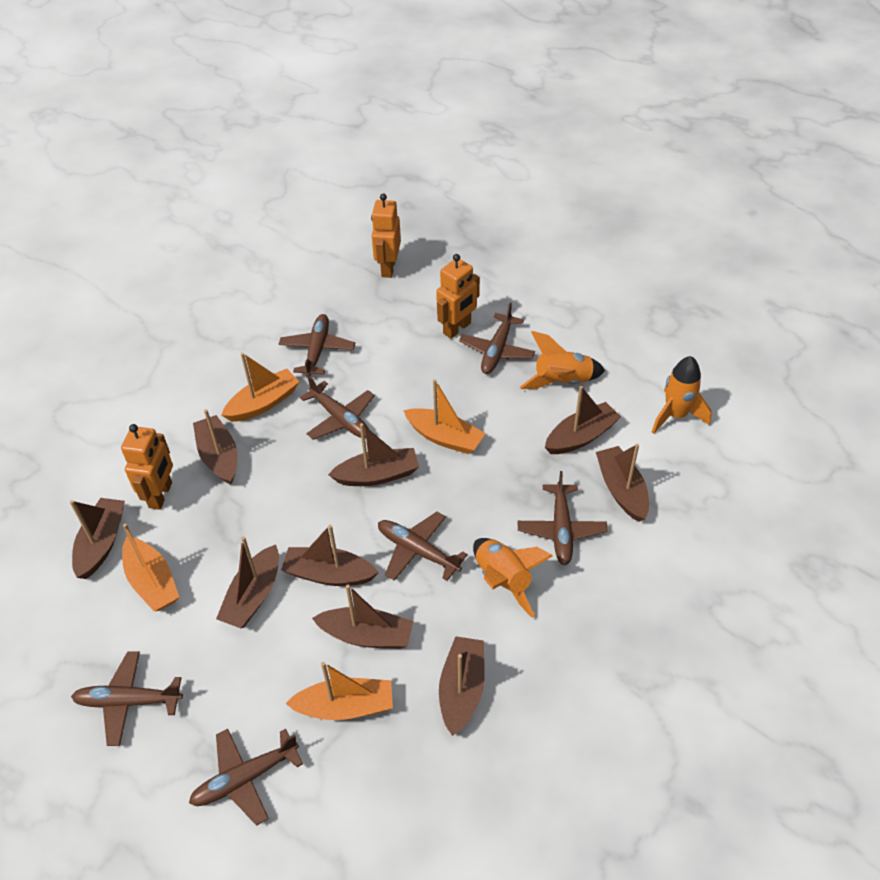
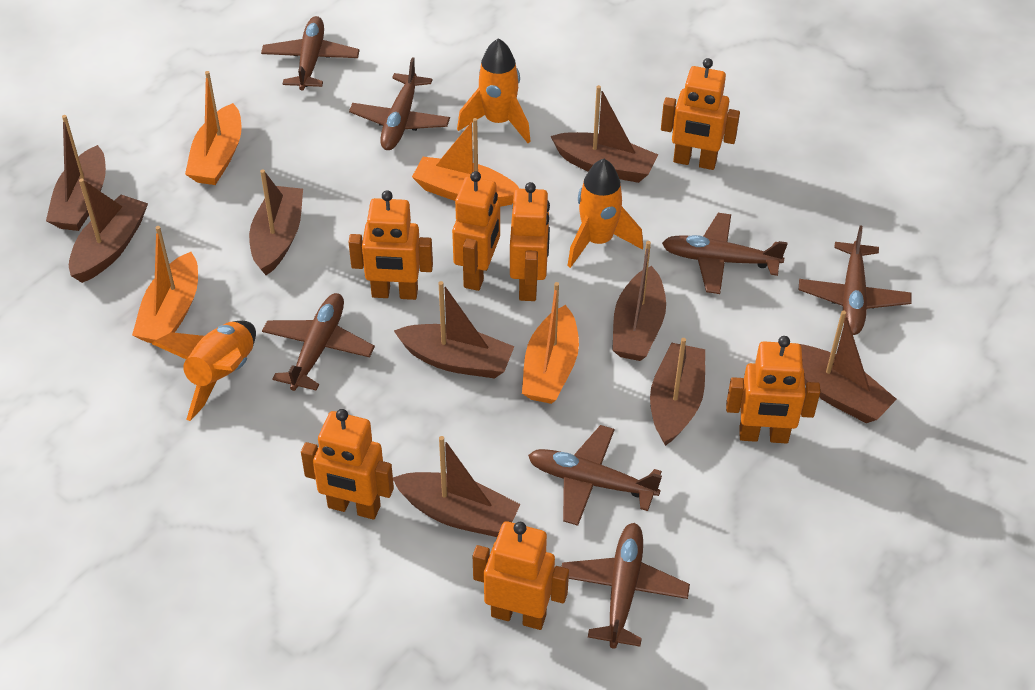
orange robot: 3 -> 7

